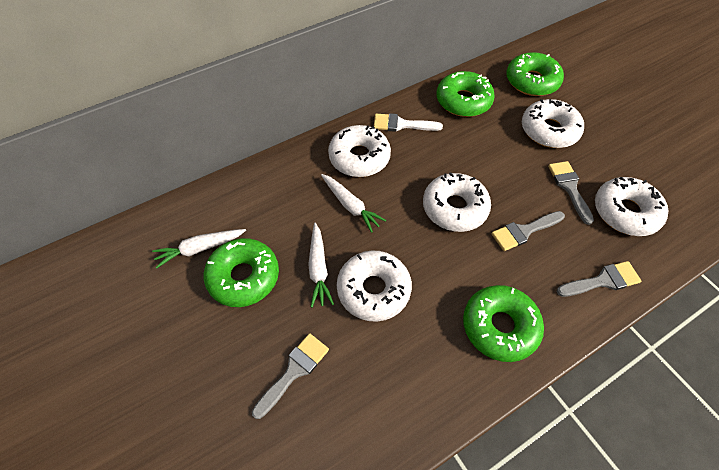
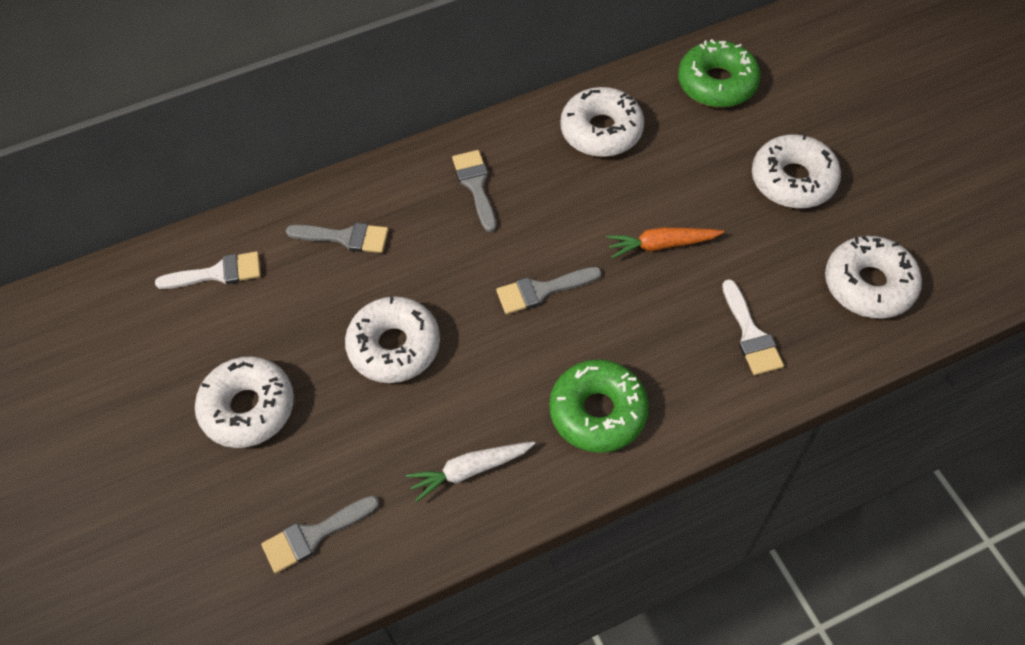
green donut: 4 -> 2
orange carrot: 0 -> 1
white brush: 1 -> 2
white carrot: 3 -> 1

